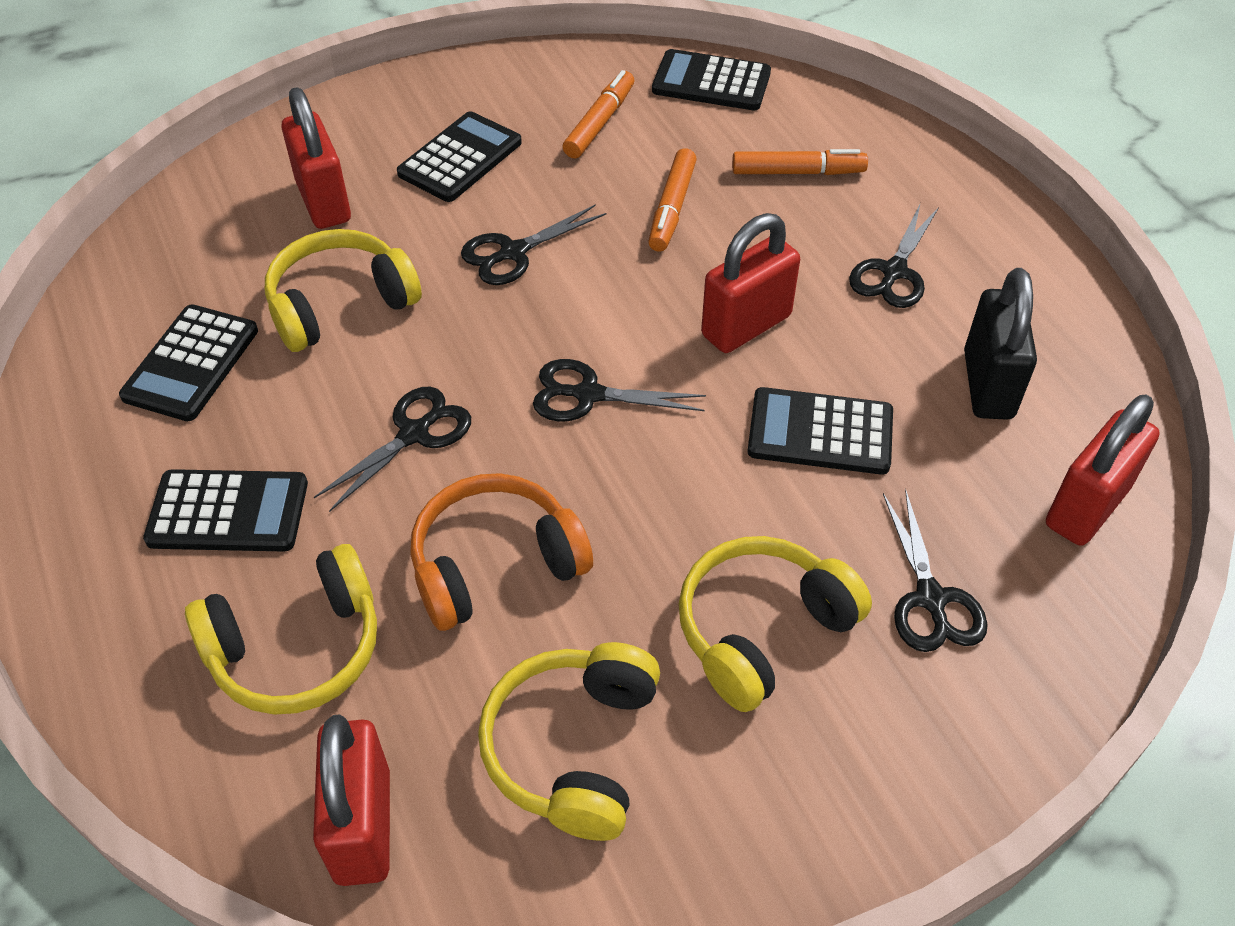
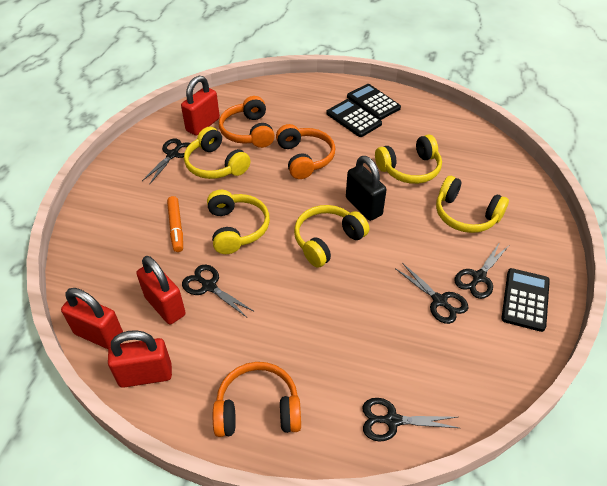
black calculator: 5 -> 3
orange headphones: 1 -> 3
orange marker: 3 -> 1
yellow headphones: 4 -> 5

